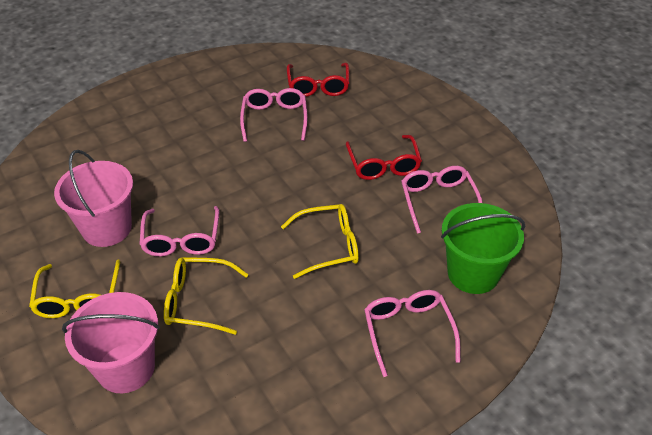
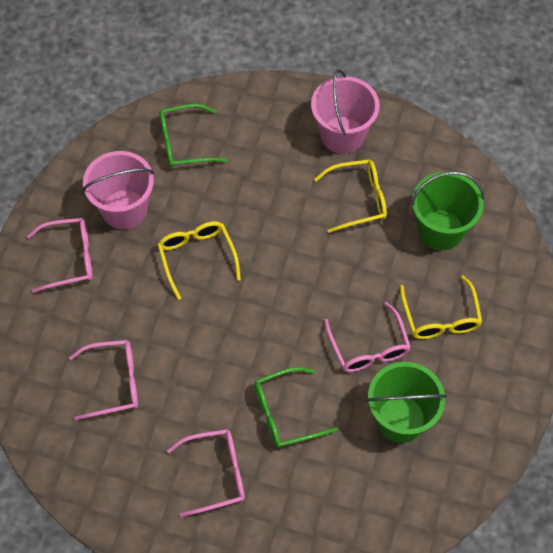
green bucket: 1 -> 2
green glasses: 0 -> 2
red glasses: 2 -> 0

